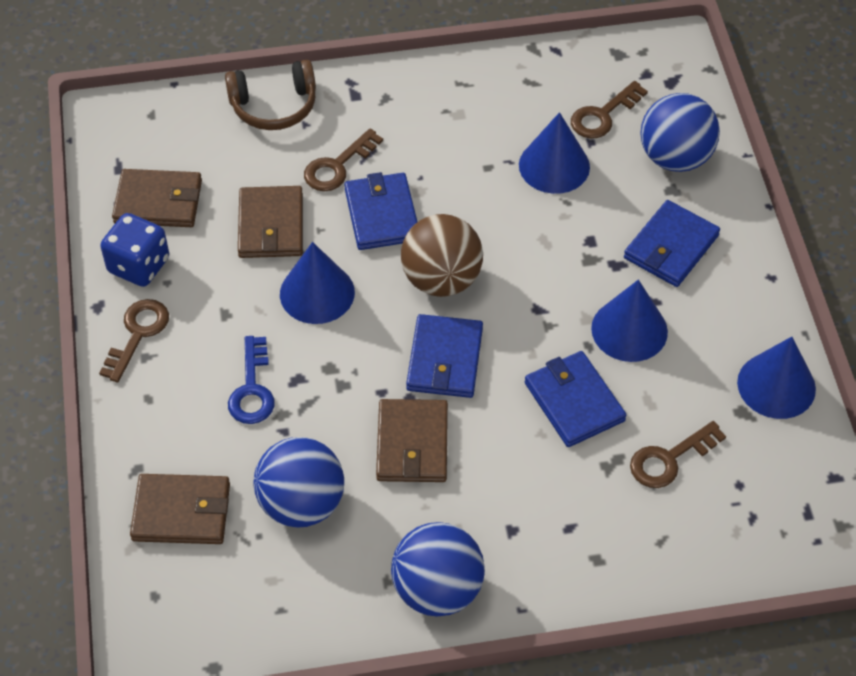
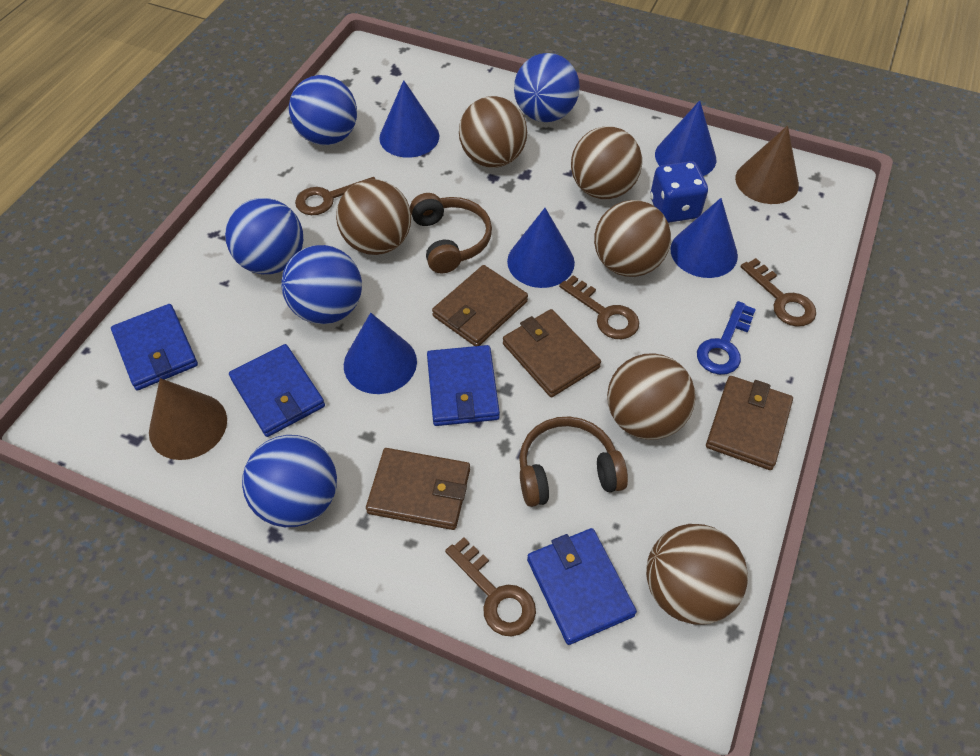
blue ball: 3 -> 5
blue cone: 4 -> 5
brown ball: 1 -> 6
brown cone: 0 -> 2
brown headphones: 1 -> 2

